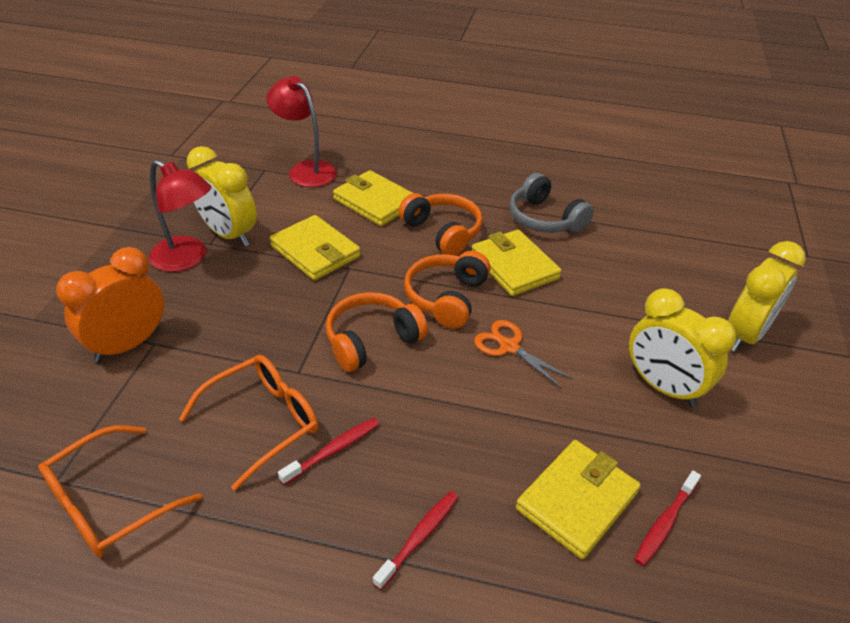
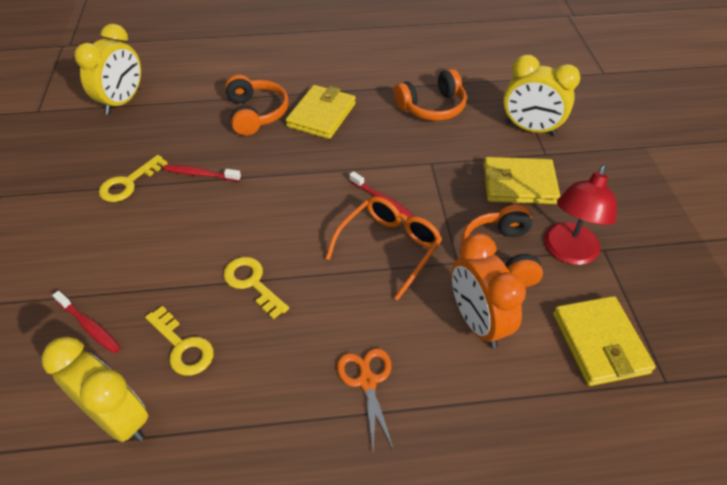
grey headphones: 1 -> 0
orange glasses: 2 -> 1
red lamp: 2 -> 1
yellow key: 0 -> 3
yellow wallet: 4 -> 3

